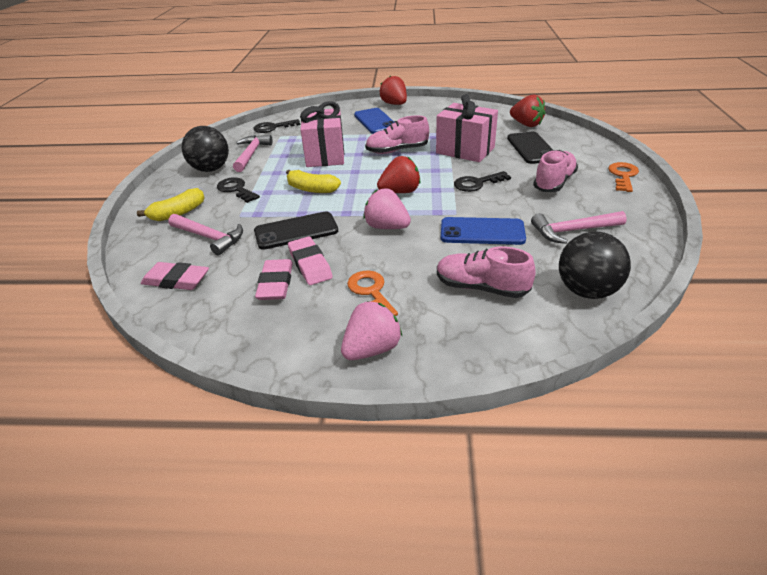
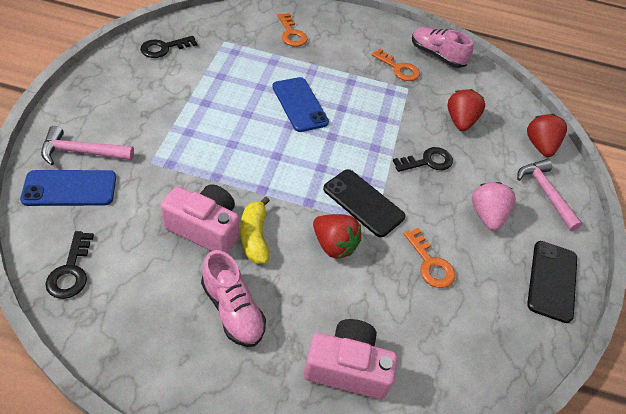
black ball: 2 -> 0
orange key: 2 -> 3
pink camera: 0 -> 2
pink eraser: 3 -> 0
pink gift: 2 -> 0
pink hammer: 3 -> 2
pink shoe: 3 -> 2
pink strawberry: 2 -> 1
yellow banana: 2 -> 1

